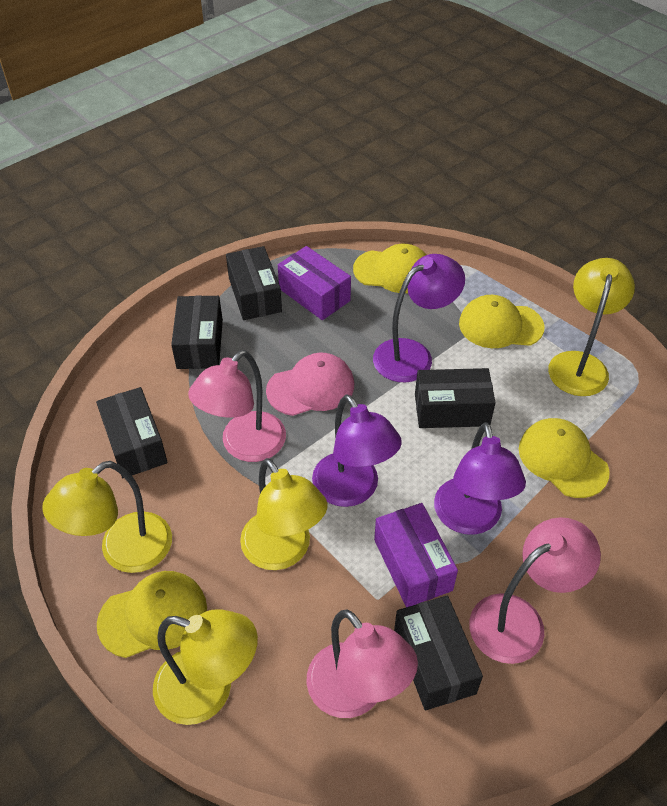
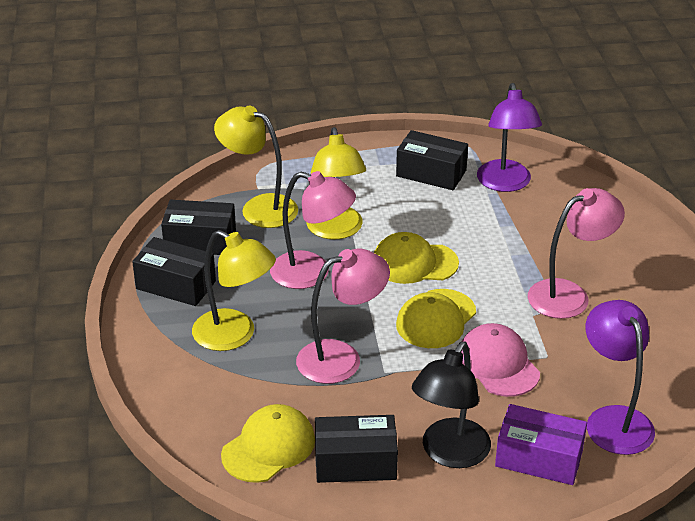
black box: 5 -> 4
black lamp: 0 -> 1
purple box: 2 -> 1
purple lamp: 3 -> 2
yellow cap: 4 -> 3
yellow lamp: 4 -> 3

